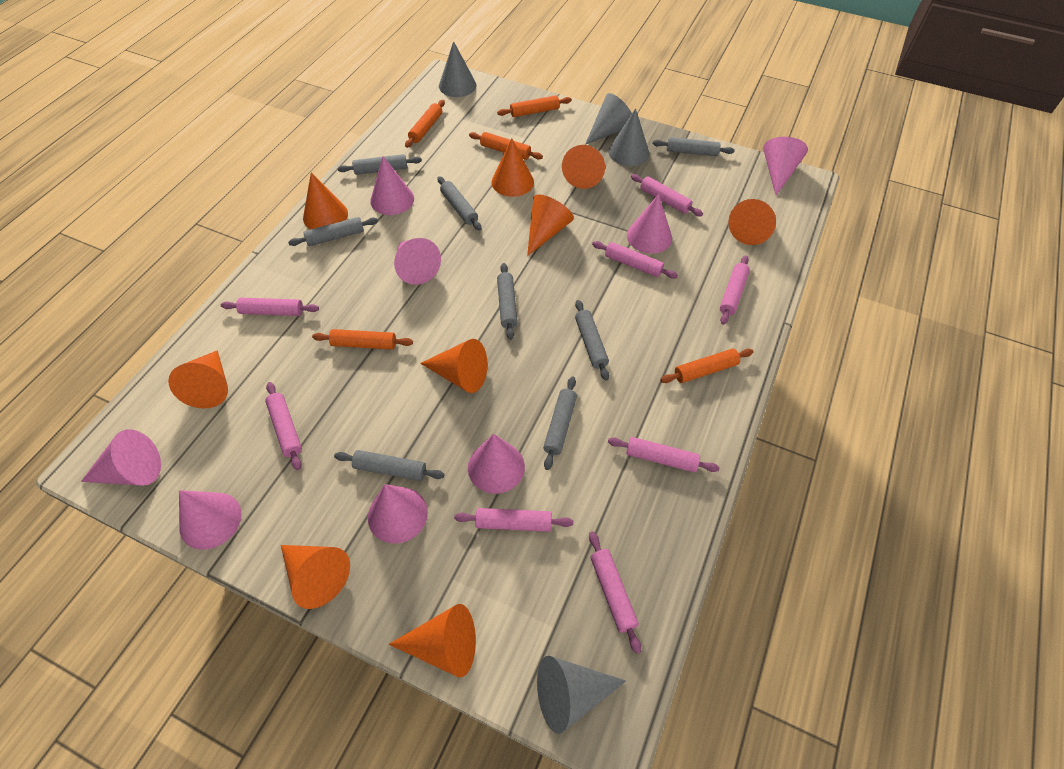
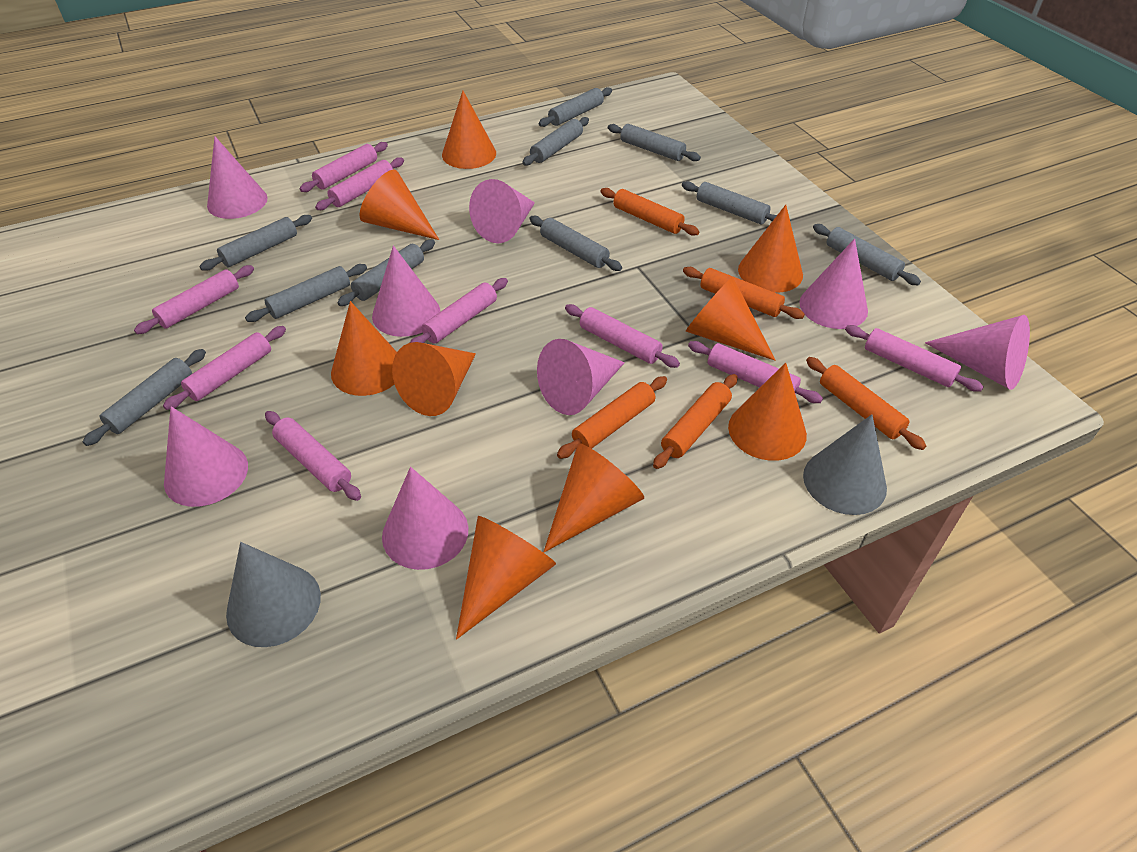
grey cone: 4 -> 2
grey rolling pin: 8 -> 10
pink rolling pin: 8 -> 9

